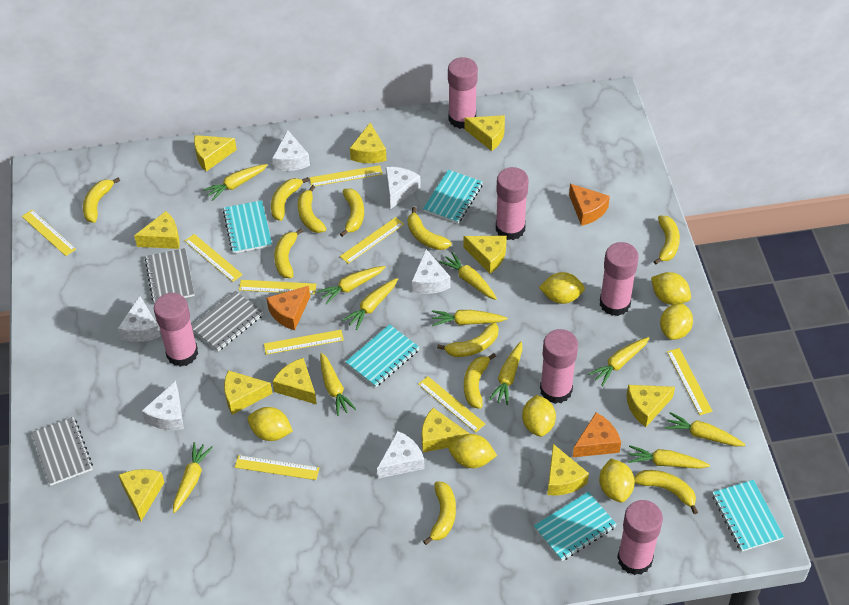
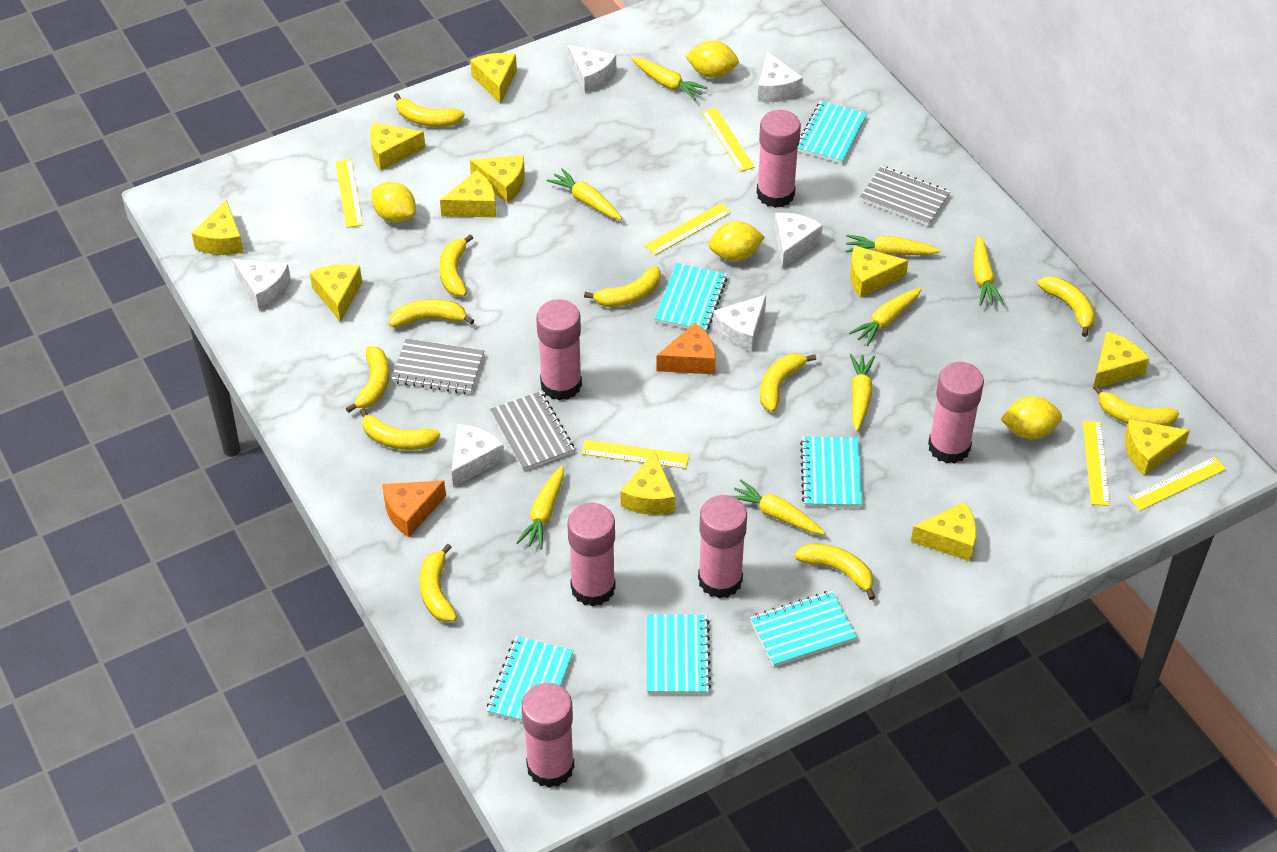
orange cheese: 3 -> 2
turquoise notebook: 5 -> 6
yellow carrot: 11 -> 8
yellow lemon: 7 -> 4
yellow ruler: 9 -> 6

